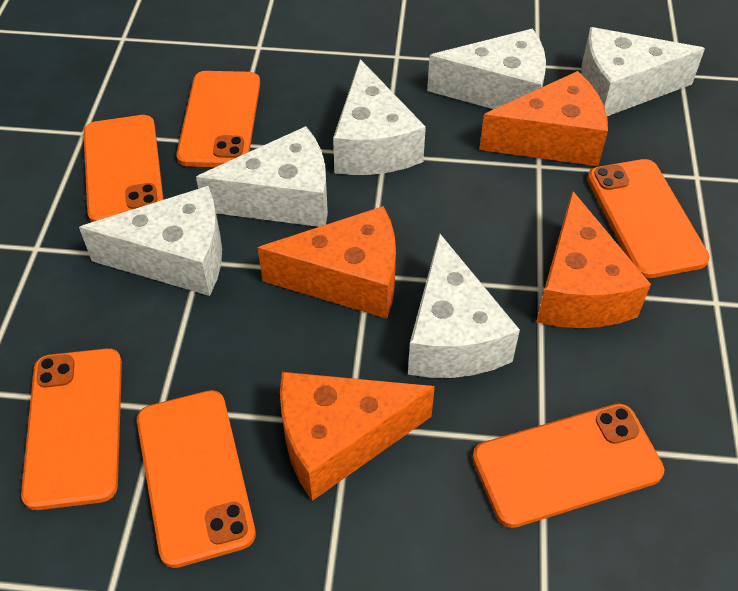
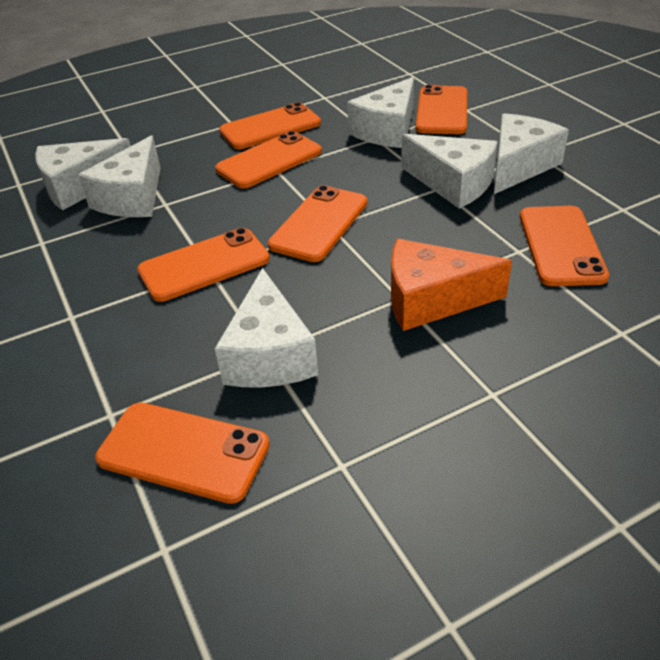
orange cheese: 4 -> 1
orange phone: 6 -> 7

